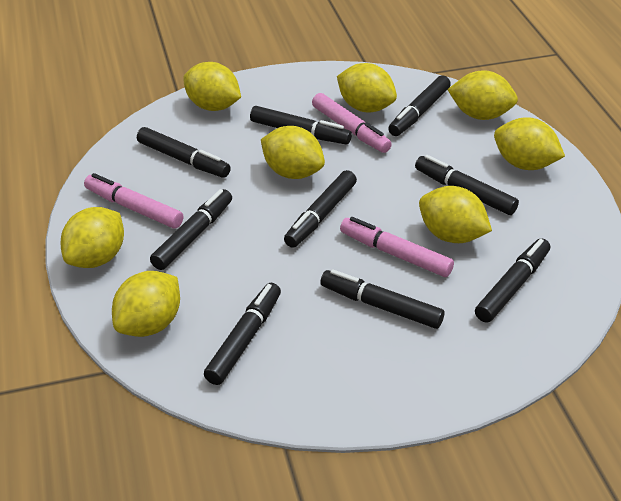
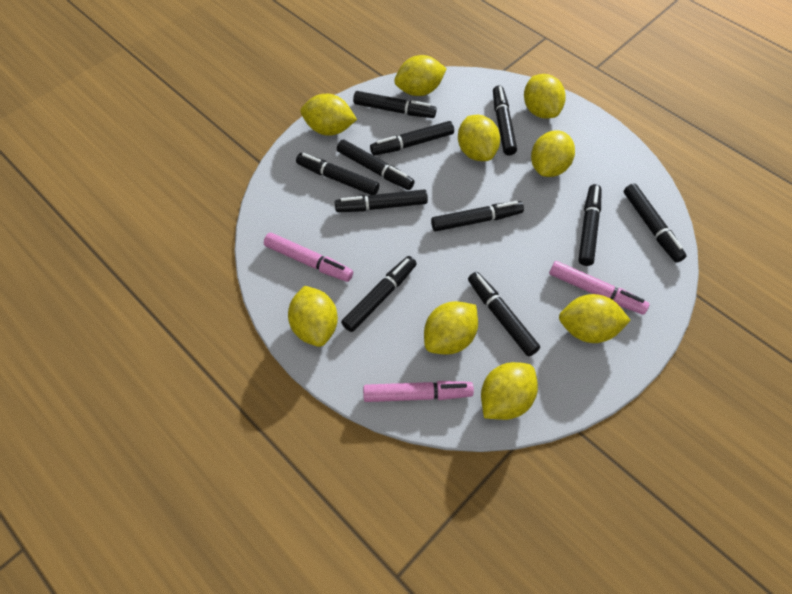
black marker: 9 -> 11
yellow lemon: 8 -> 9

